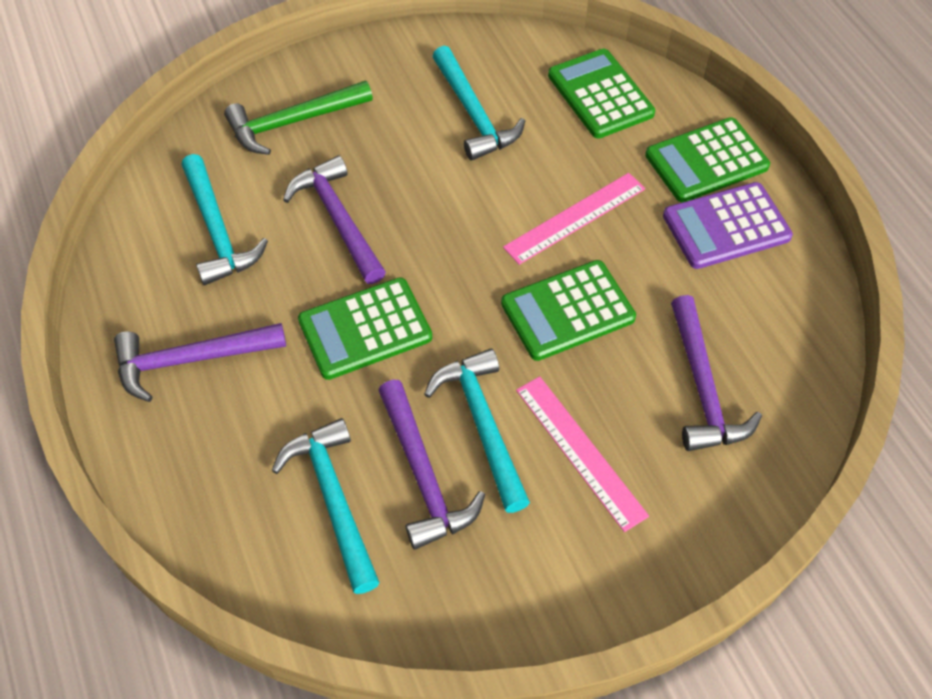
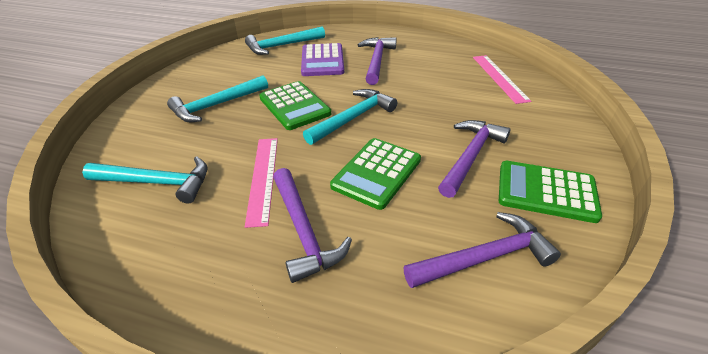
green calculator: 4 -> 3
green hammer: 1 -> 0

